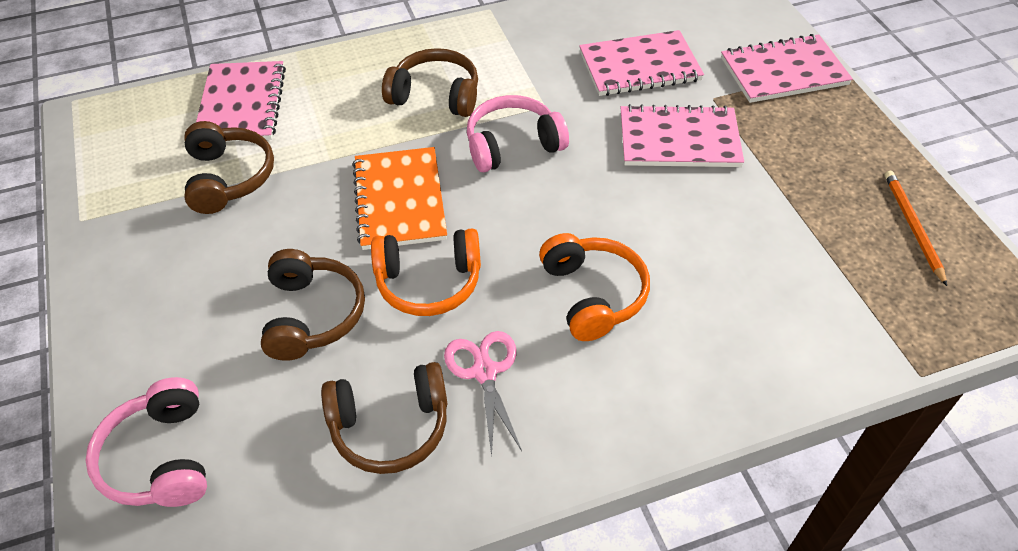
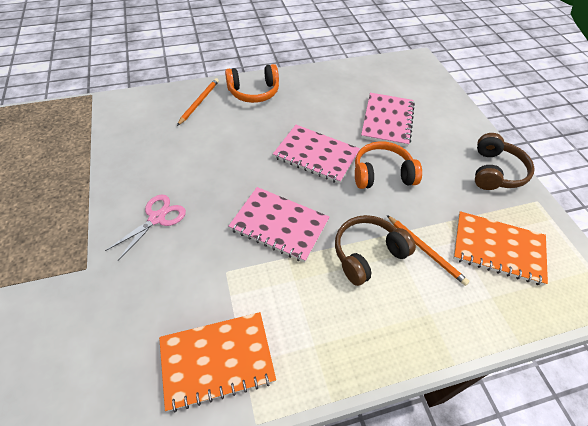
brown headphones: 4 -> 2
orange notebook: 1 -> 2
orange pencil: 1 -> 2
pink headphones: 2 -> 0
pink notebook: 4 -> 3

